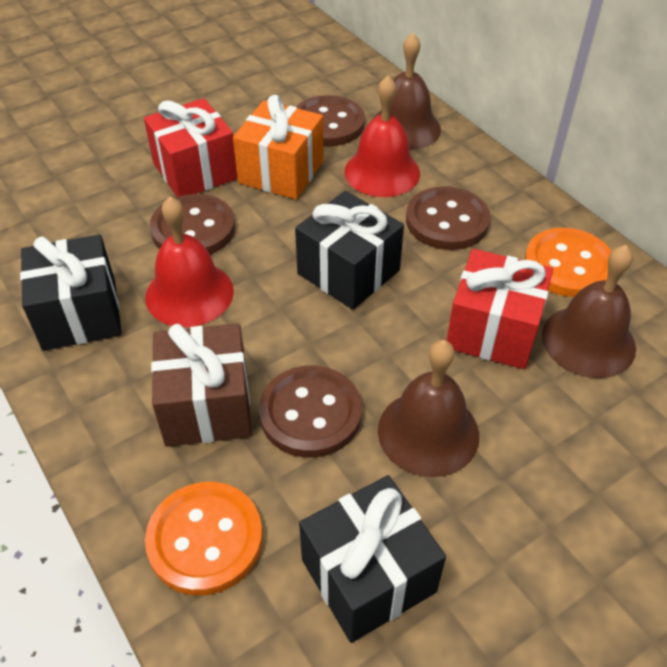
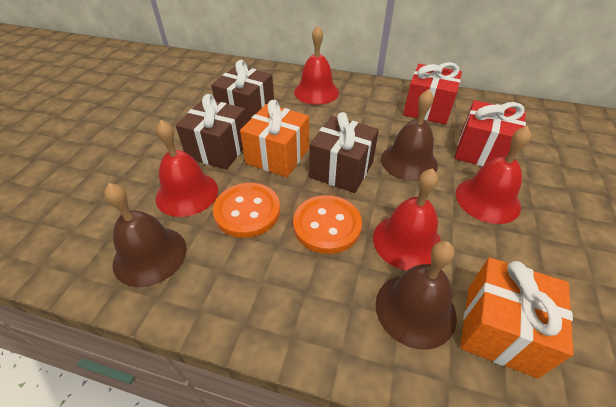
black gift: 3 -> 0
brown button: 4 -> 0
brown gift: 1 -> 3
orange gift: 1 -> 2
red bell: 2 -> 4

